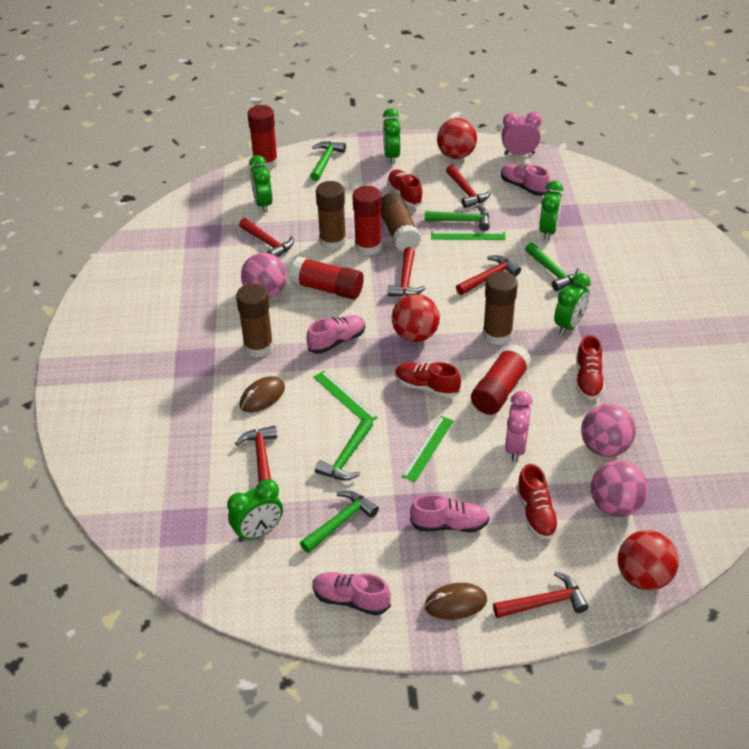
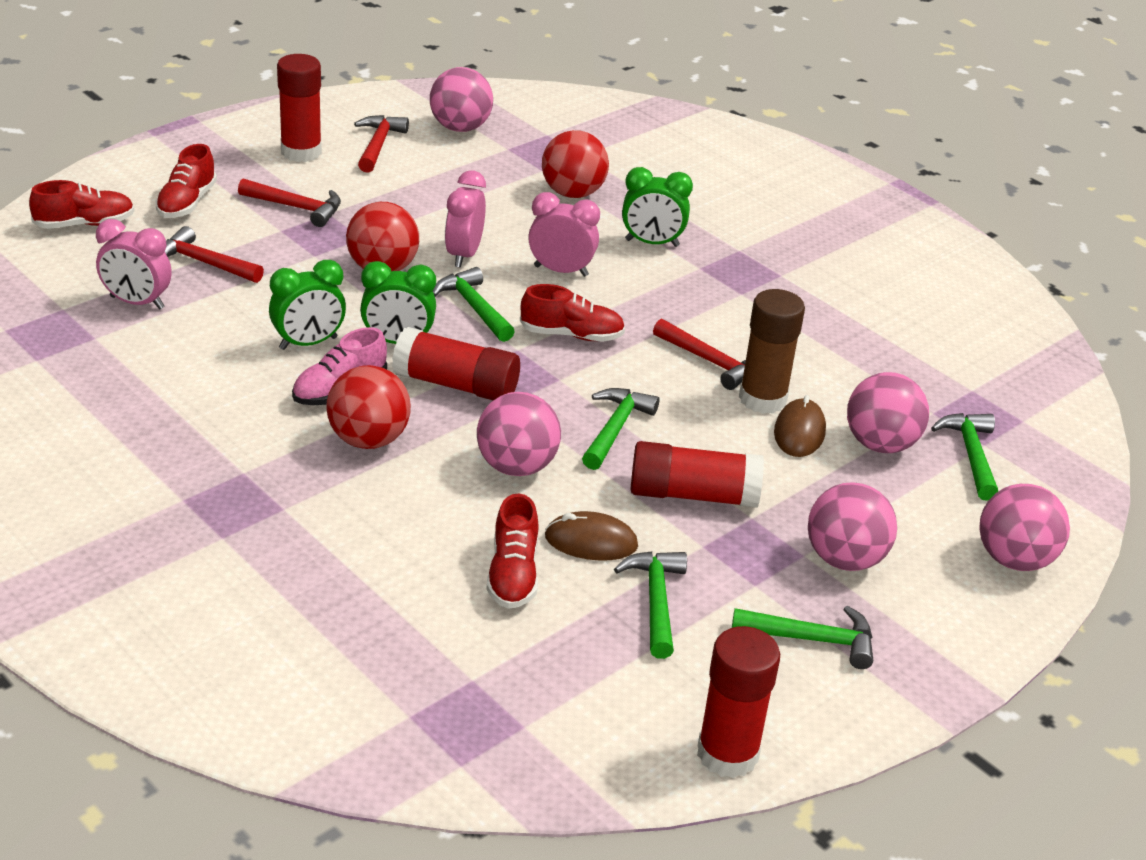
brown glue stick: 4 -> 1
green clock: 5 -> 3
green ruler: 3 -> 0
pink ball: 3 -> 5
pink clock: 2 -> 3
pink shoe: 4 -> 1
red hammer: 6 -> 4

